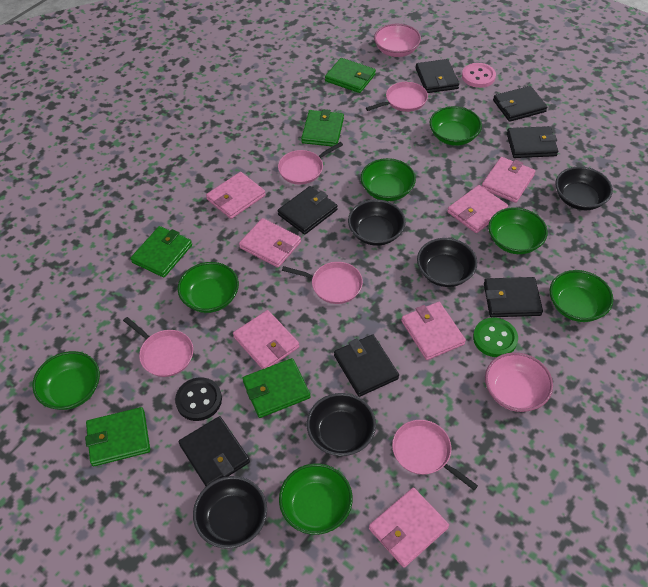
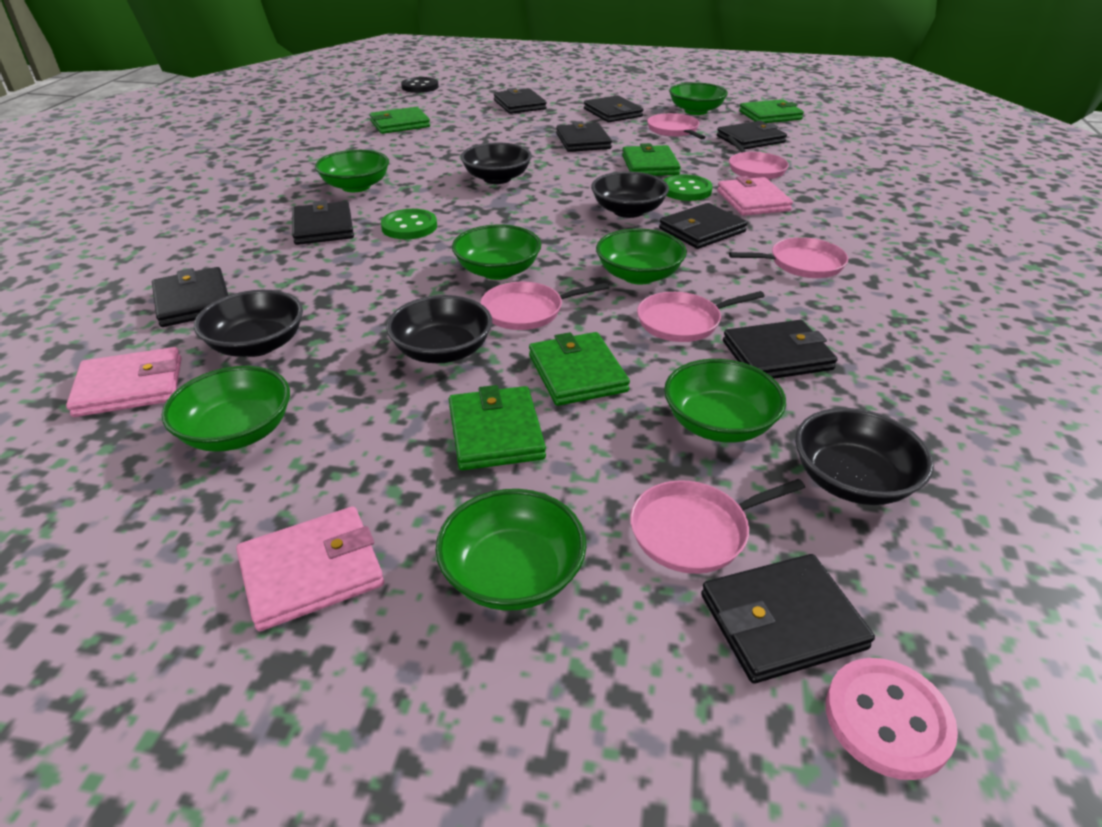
black wallet: 7 -> 9
green button: 1 -> 2
pink bowl: 2 -> 0
pink pan: 5 -> 6
pink wallet: 7 -> 3

